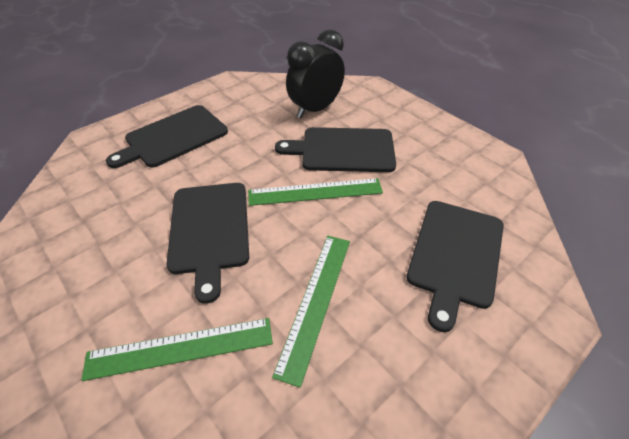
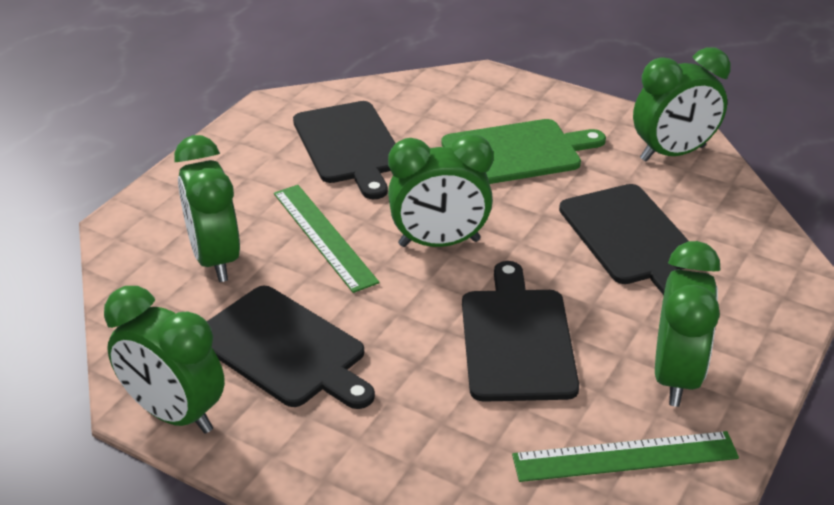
black clock: 1 -> 0
green clock: 0 -> 5
green cutting board: 0 -> 1
green ruler: 3 -> 2

